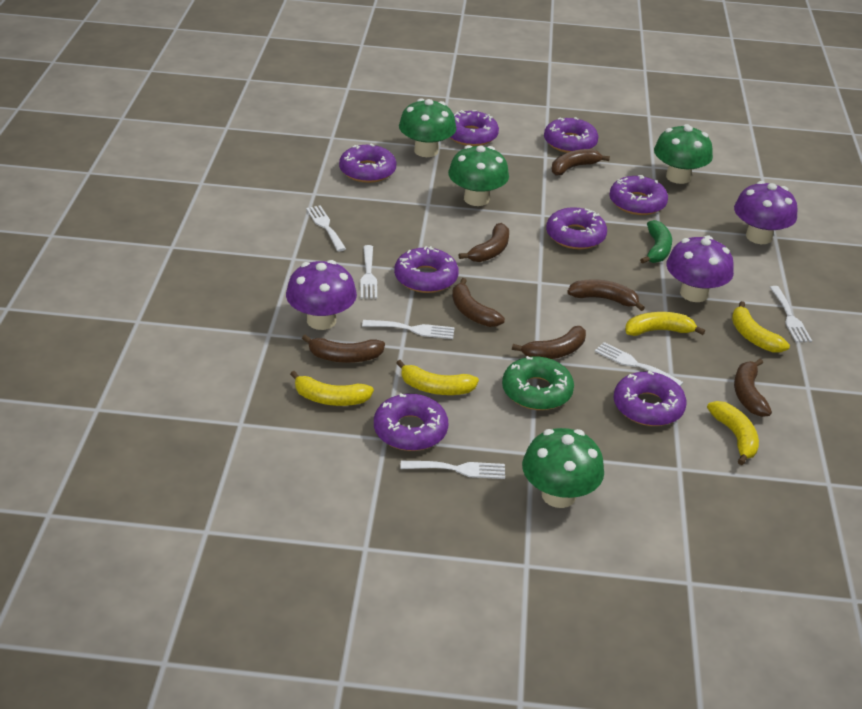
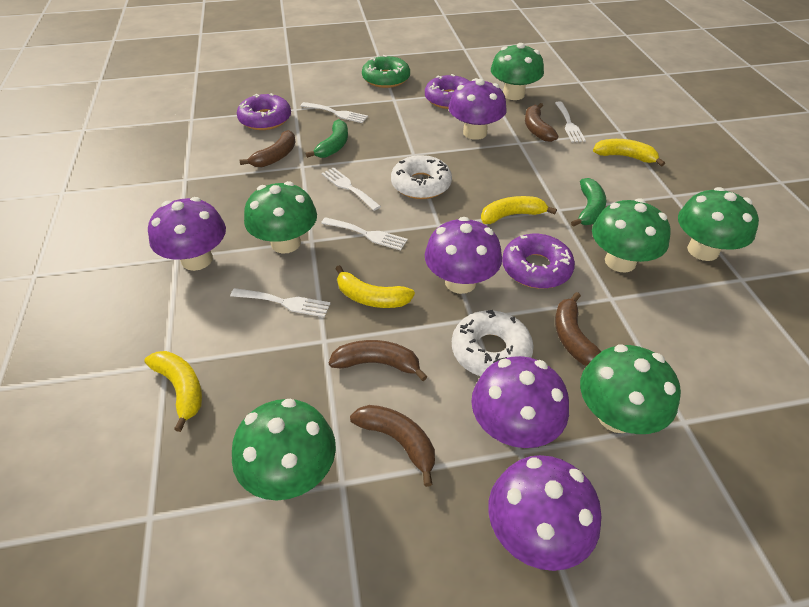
brown banana: 7 -> 5
green banana: 1 -> 2
green mushroom: 4 -> 6
purple donut: 8 -> 3
purple mushroom: 3 -> 5
white donut: 0 -> 2
white fork: 6 -> 5
yellow banana: 5 -> 4

